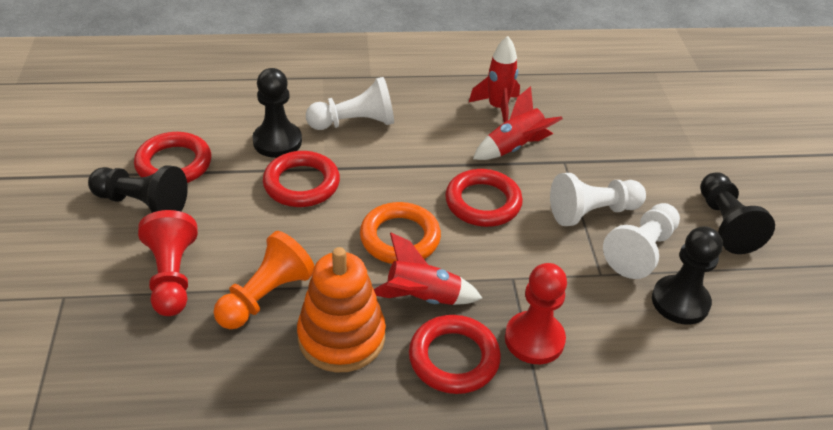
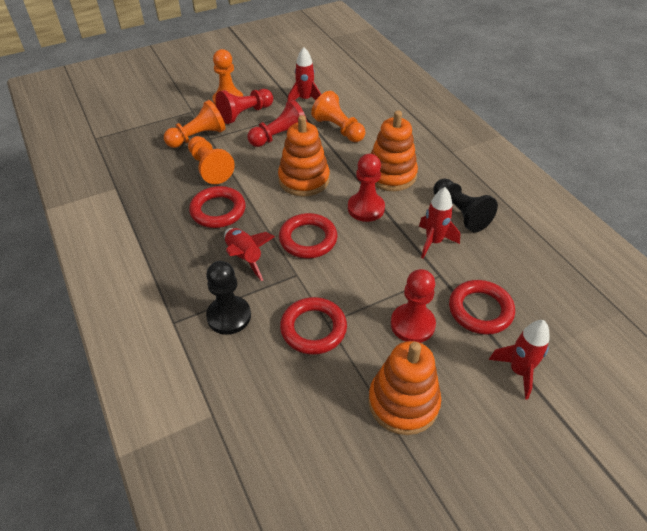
black pawn: 4 -> 2
orange pawn: 1 -> 4
orange ring: 1 -> 0
orange stacking toy: 1 -> 3
red pawn: 2 -> 4
red rocket: 3 -> 4
white pawn: 3 -> 0

